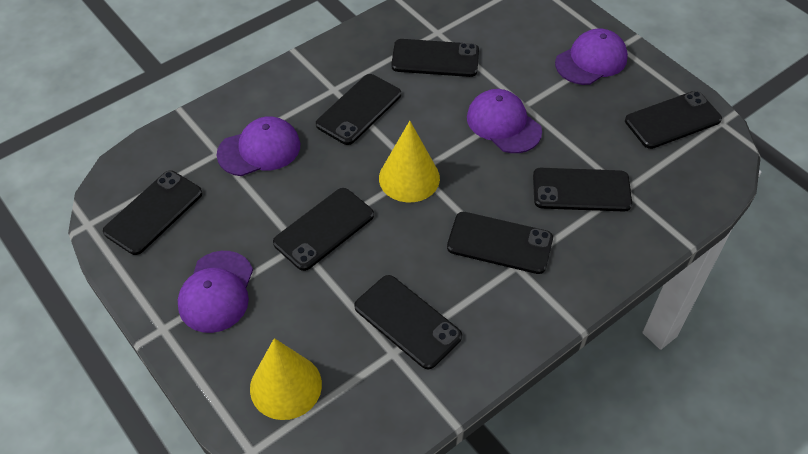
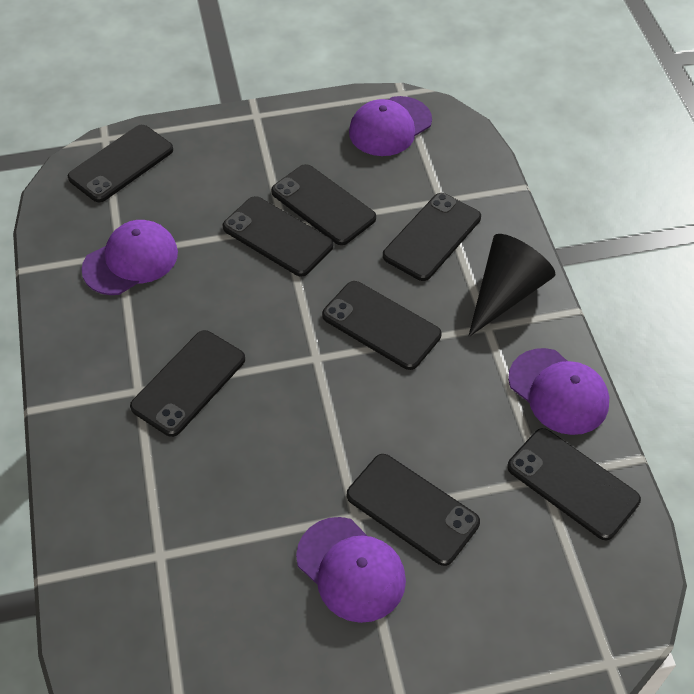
black cone: 0 -> 1
yellow cone: 2 -> 0

